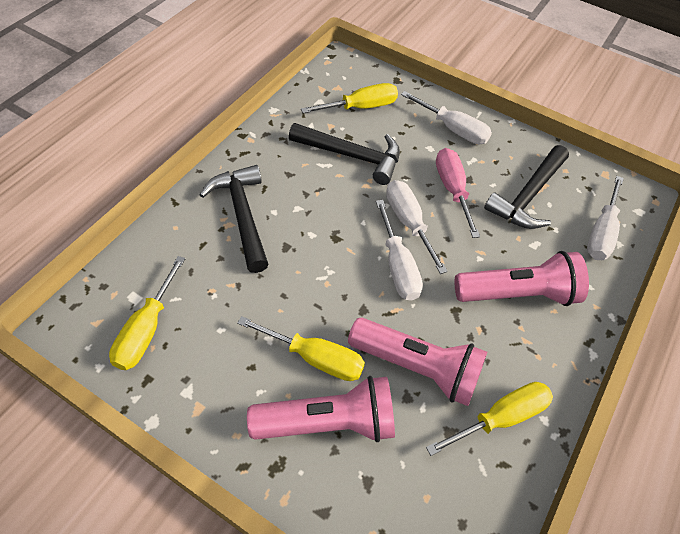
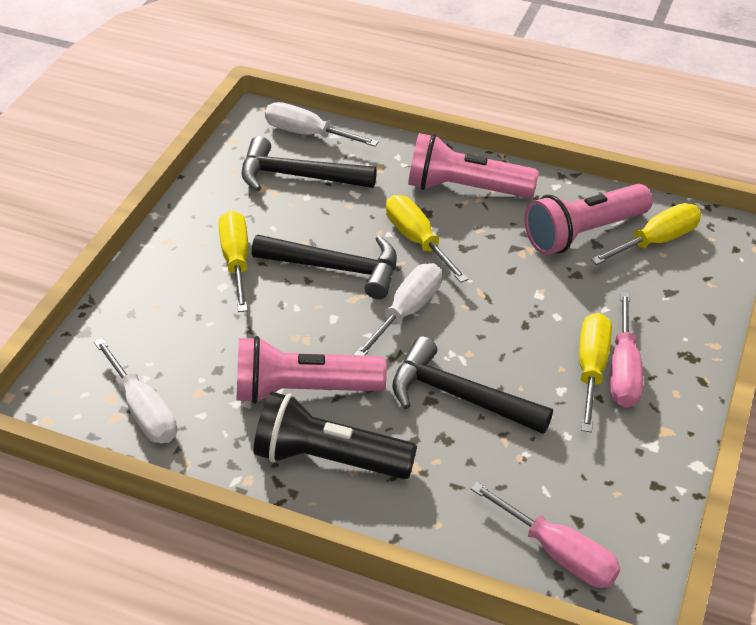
black flashlight: 0 -> 1
pink screwdriver: 1 -> 2
white screwdriver: 4 -> 3

